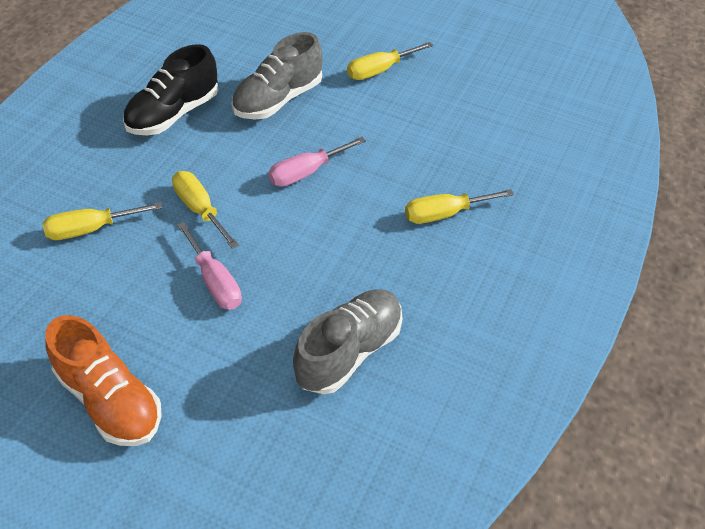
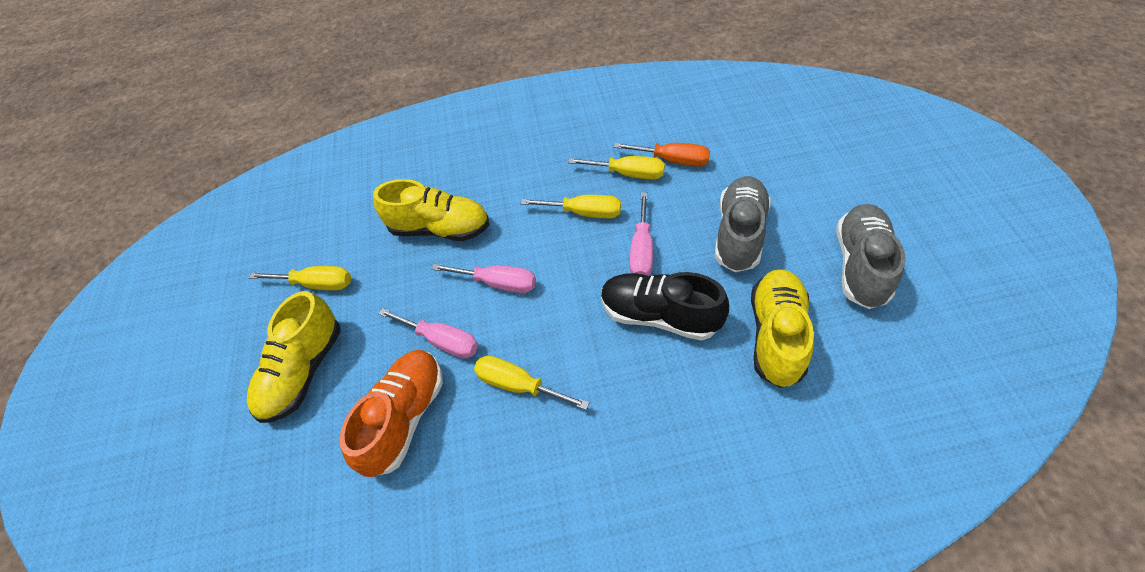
orange screwdriver: 0 -> 1
pink screwdriver: 2 -> 3
yellow shoe: 0 -> 3

